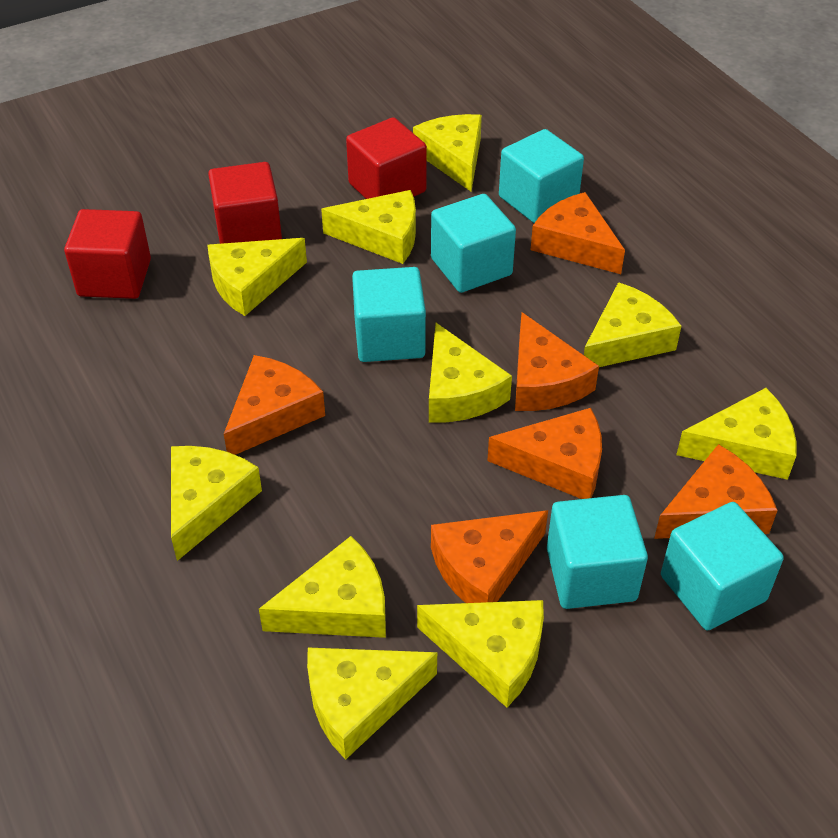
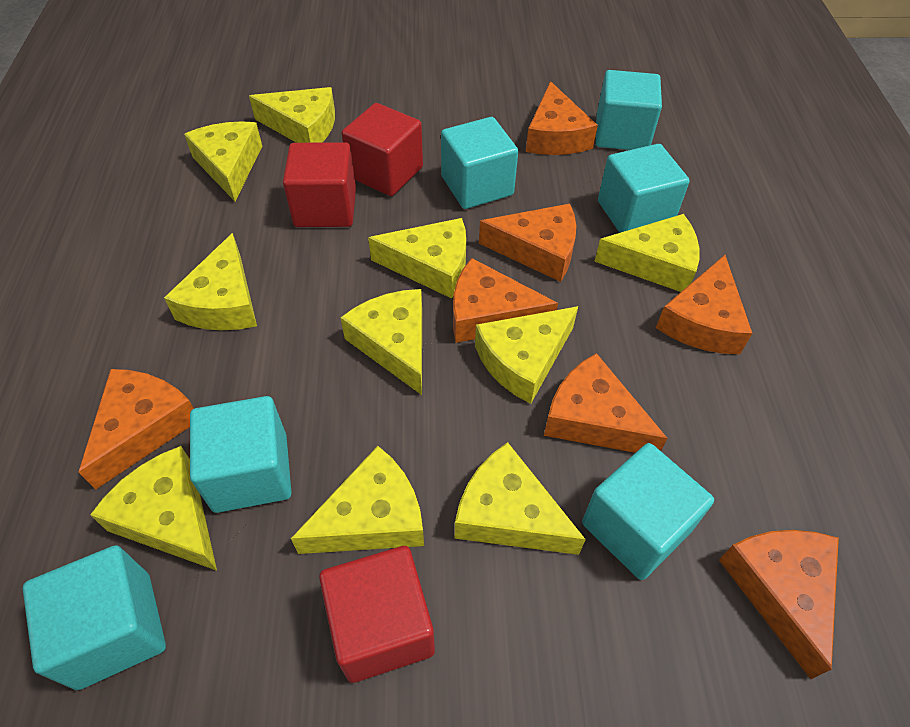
orange cheese: 6 -> 7
turquoise cube: 5 -> 6

